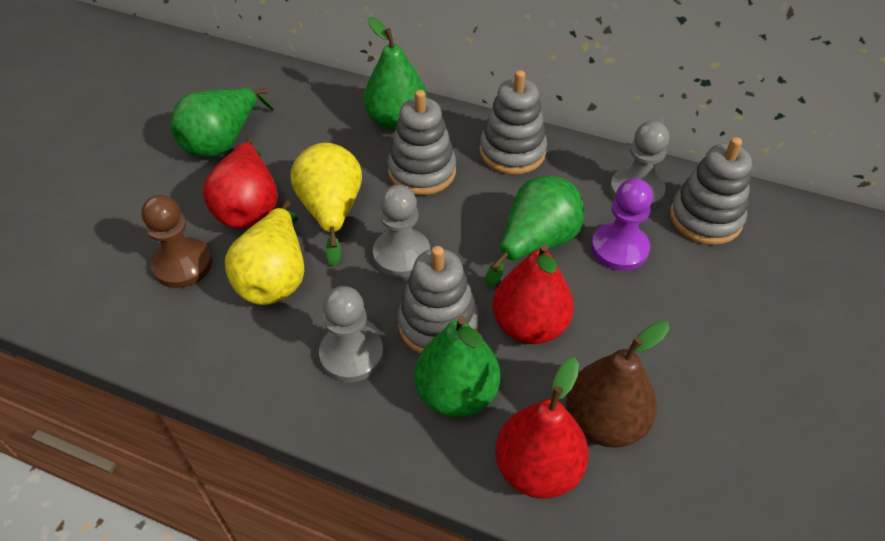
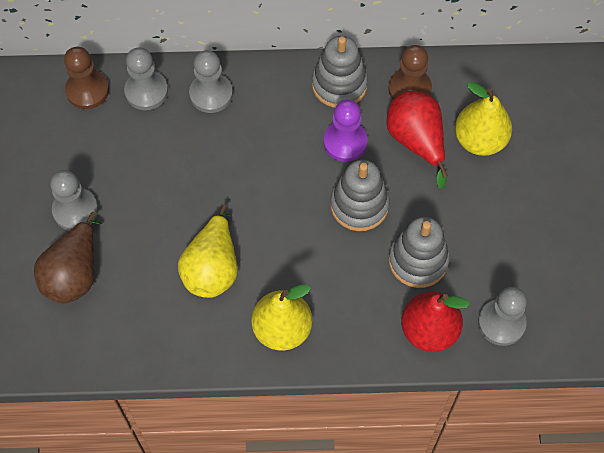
brown pawn: 1 -> 2
green pear: 4 -> 0
grey pawn: 3 -> 4
grey stacking toy: 4 -> 3
red pear: 3 -> 2
yellow pear: 2 -> 3

